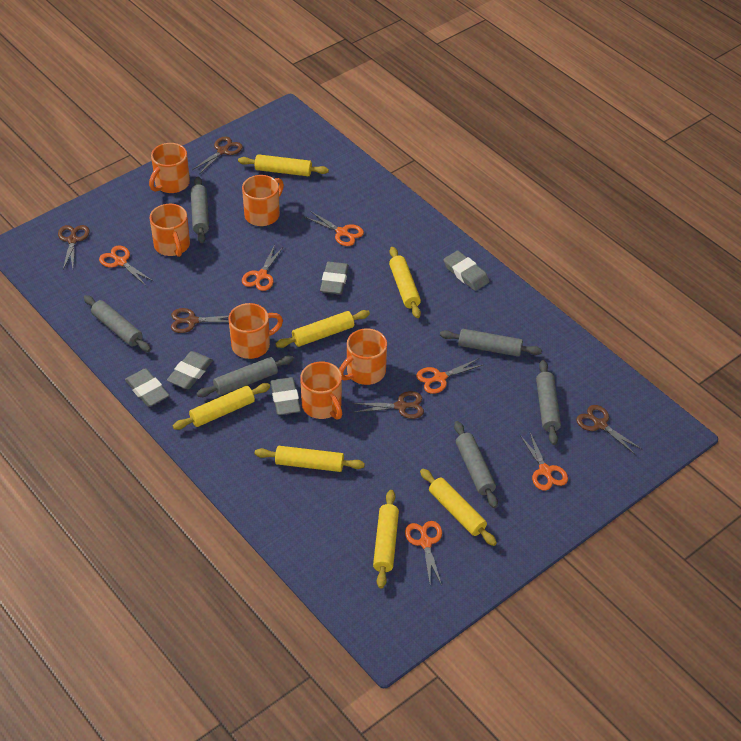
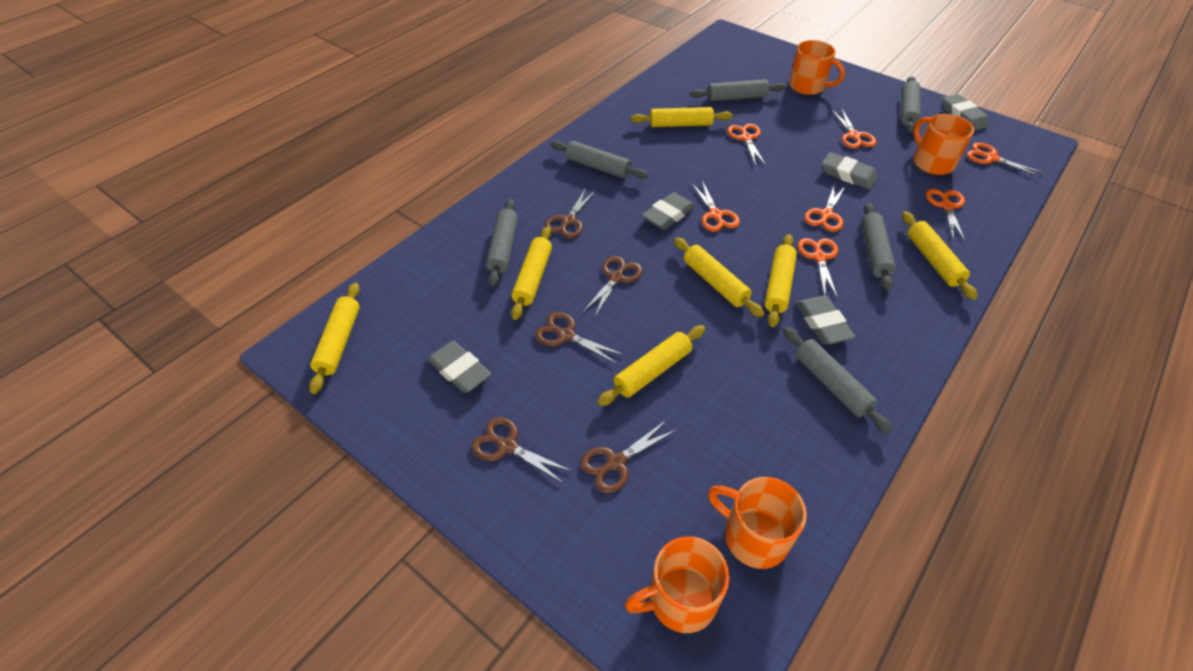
orange mug: 6 -> 4
orange scissors: 6 -> 7

